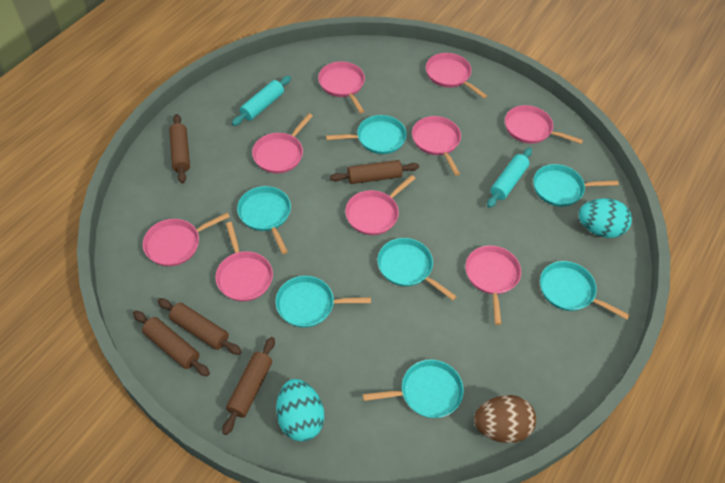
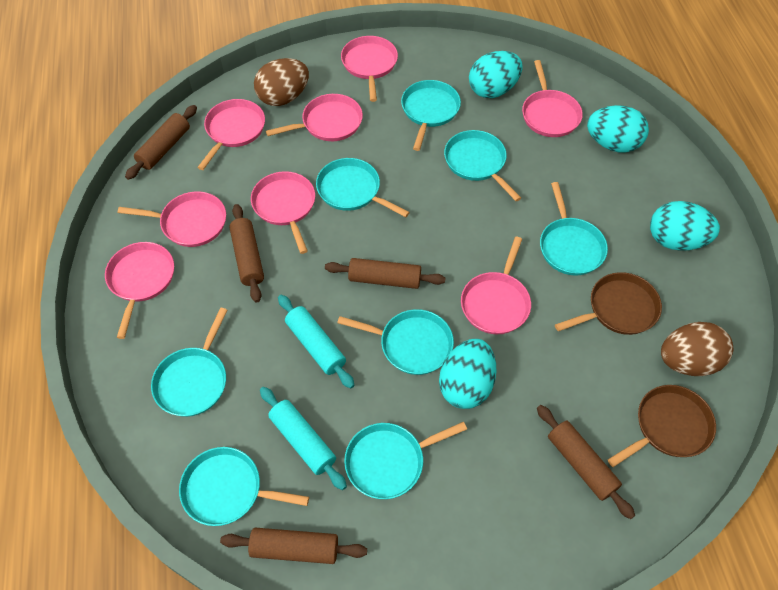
brown egg: 1 -> 2
brown pan: 0 -> 2
pink pan: 9 -> 8
turquoise egg: 2 -> 4
turquoise pan: 7 -> 8

